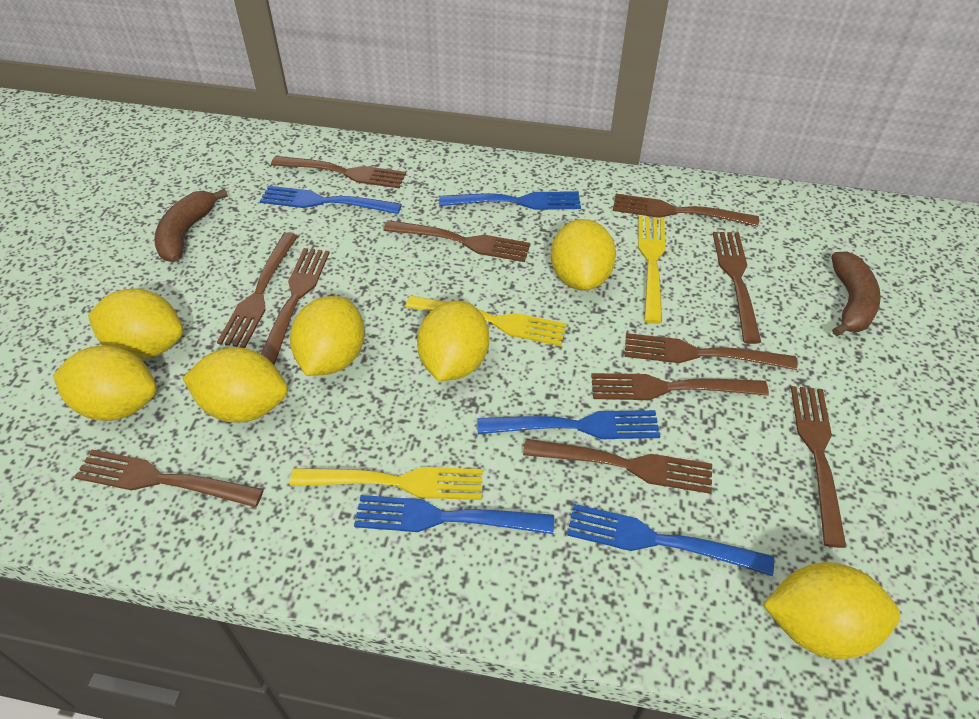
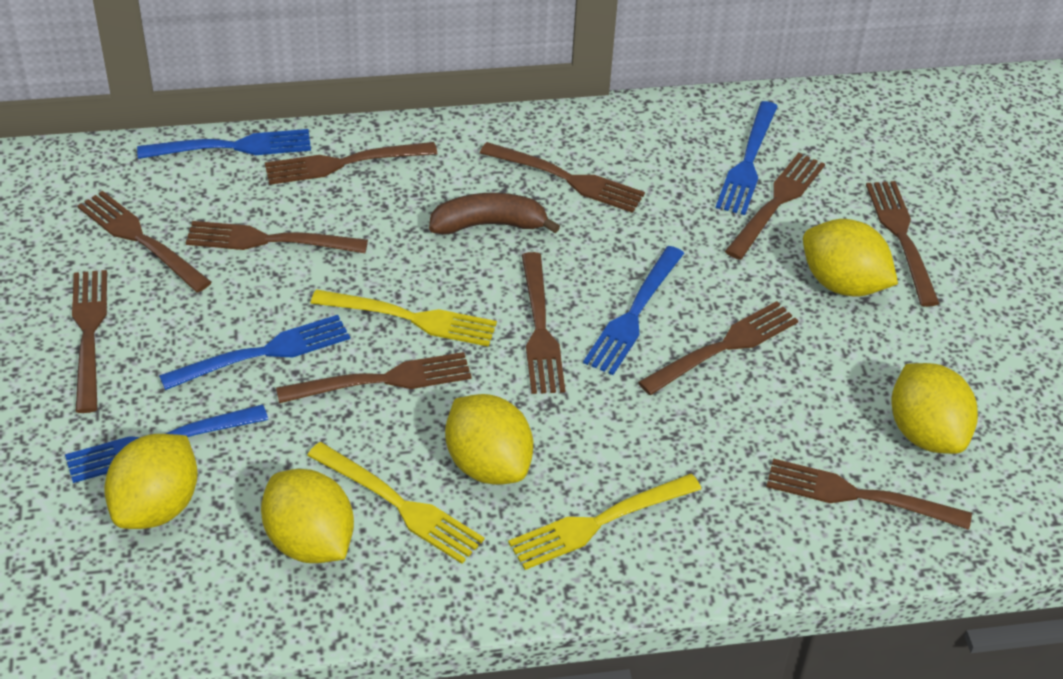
brown banana: 2 -> 1
yellow lemon: 7 -> 5

